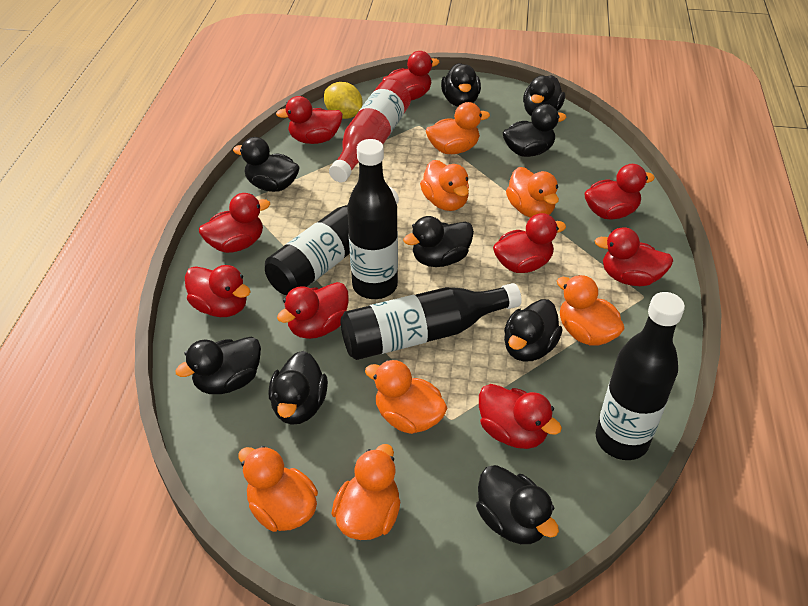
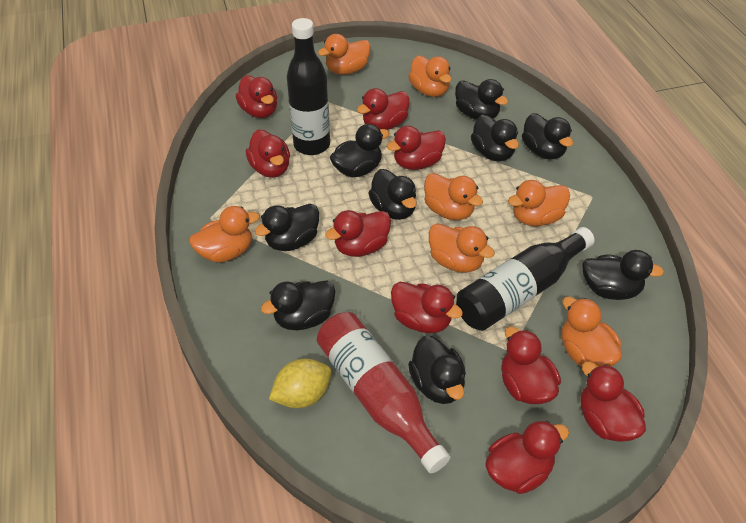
black bottle: 4 -> 2

